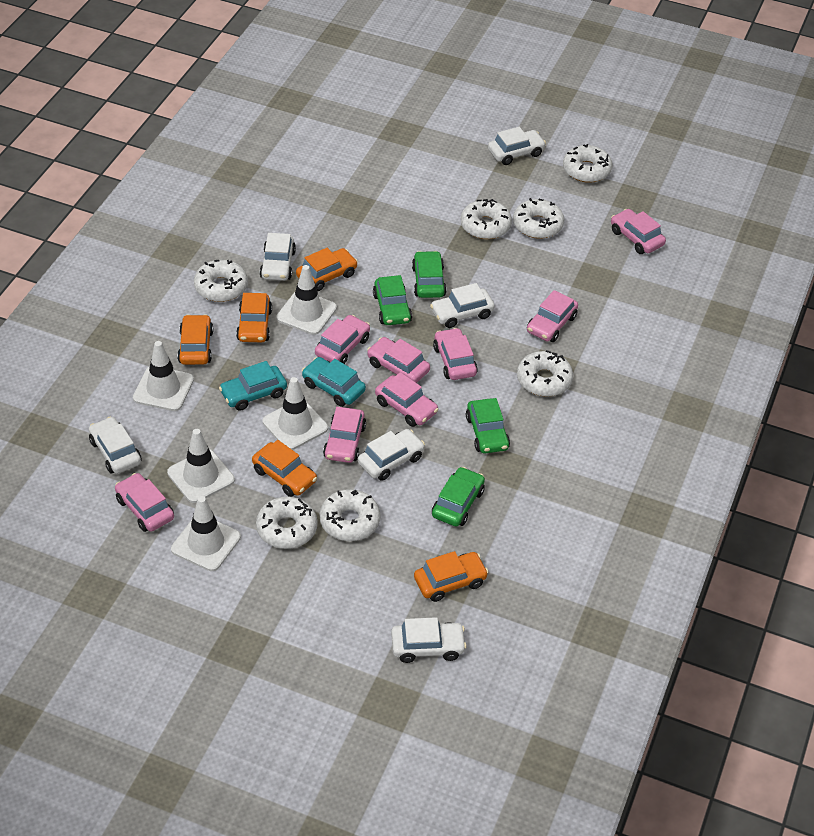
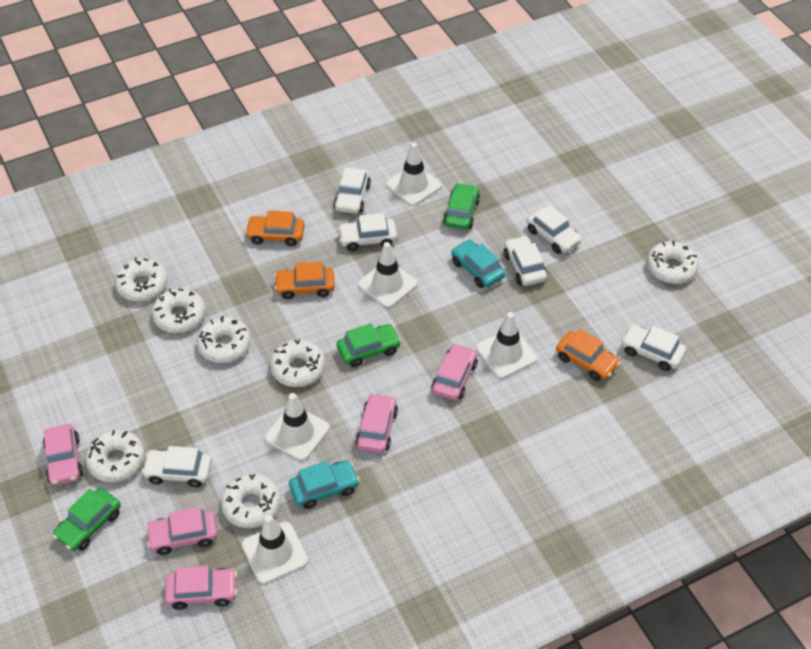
green car: 4 -> 3
orange car: 5 -> 3
pink car: 8 -> 5

